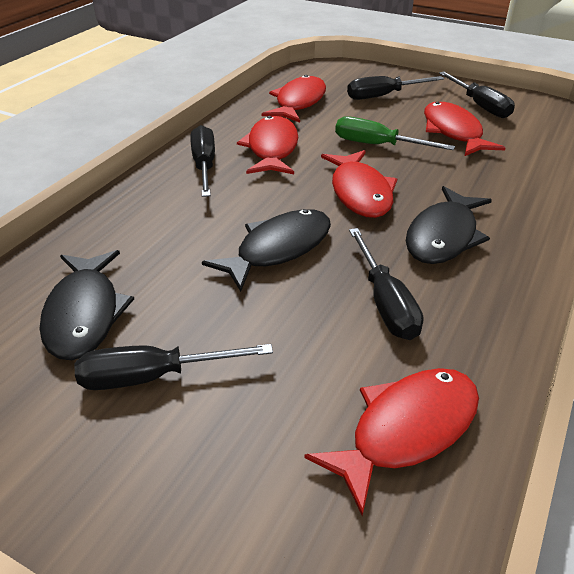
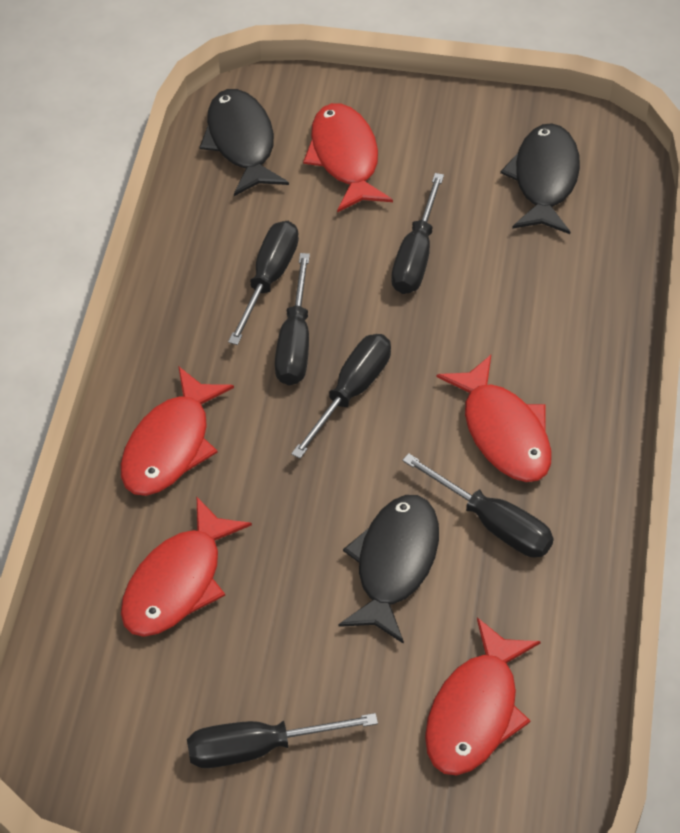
black screwdriver: 5 -> 6
green screwdriver: 1 -> 0

